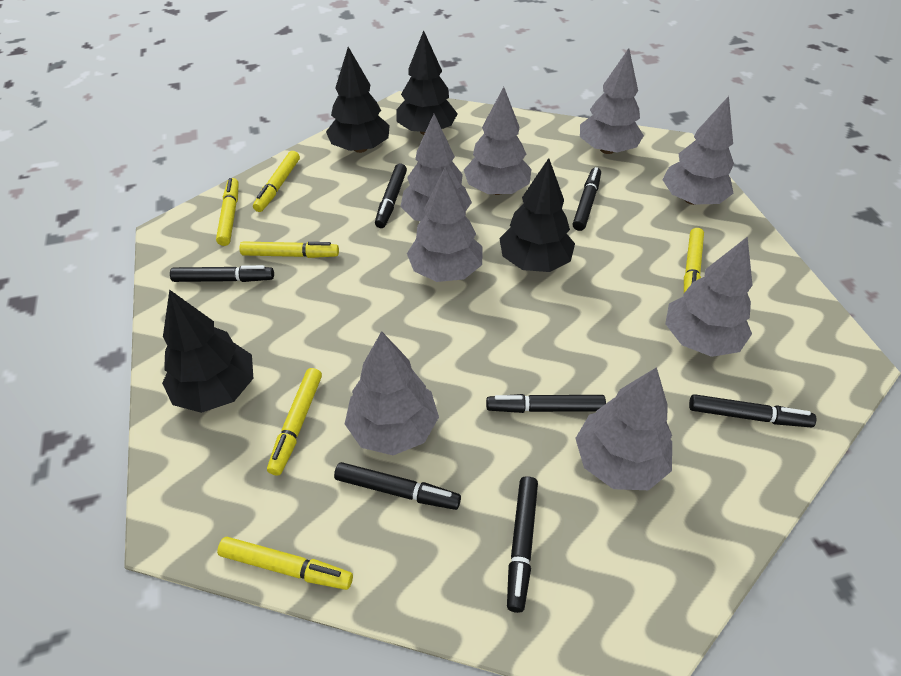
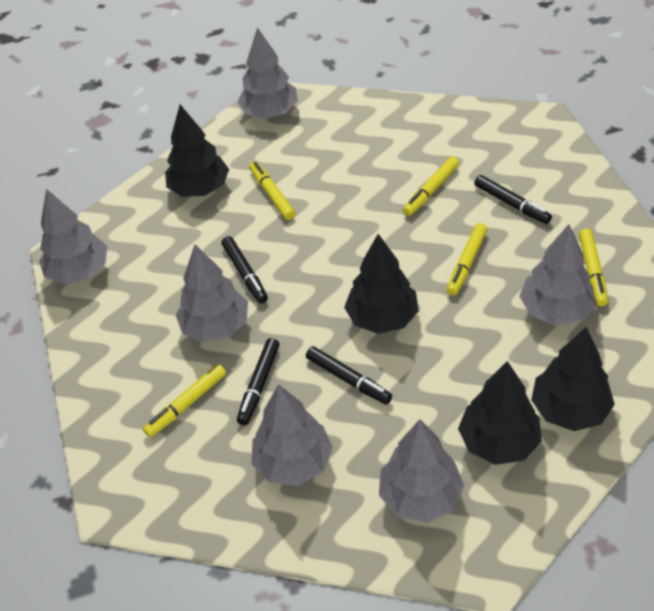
black marker: 7 -> 4
grey tree: 8 -> 6
yellow marker: 6 -> 5

